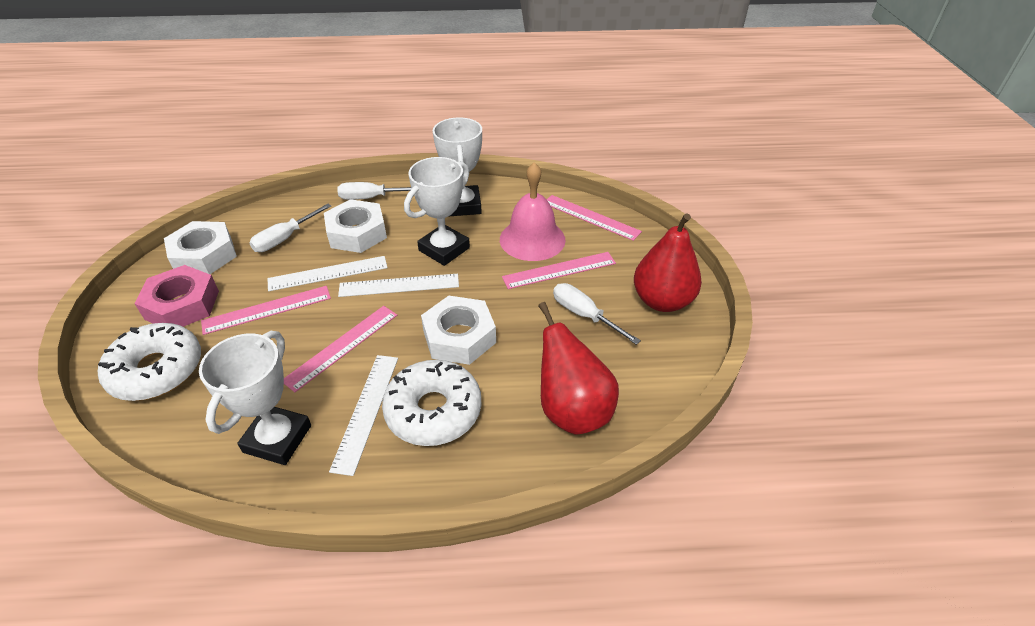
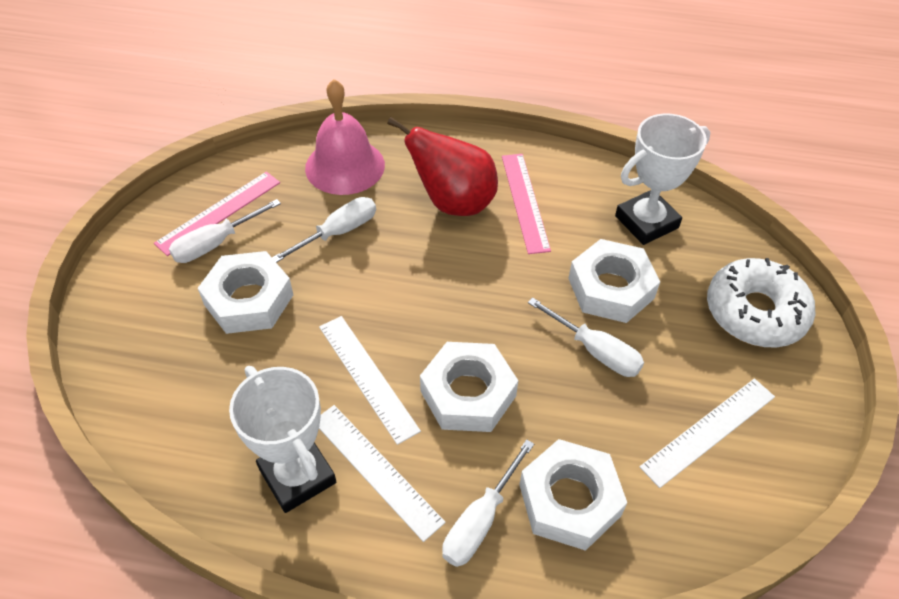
pink nut: 1 -> 0
pink ruler: 4 -> 2
red pear: 2 -> 1
white donut: 2 -> 1
white nut: 3 -> 4
white screwdriver: 3 -> 4
white trophy: 3 -> 2

